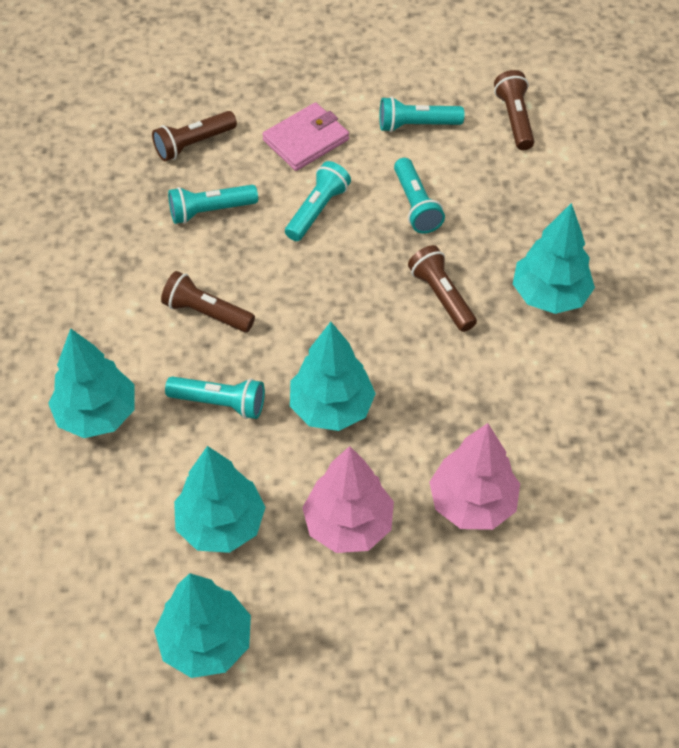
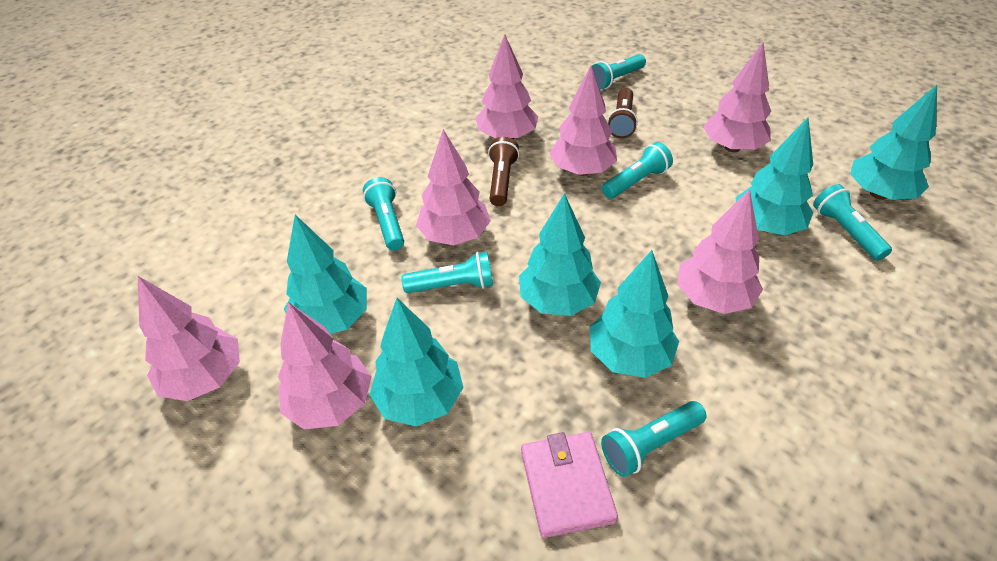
brown flashlight: 4 -> 2
pink tree: 2 -> 7
turquoise flashlight: 5 -> 6
turquoise tree: 5 -> 6

